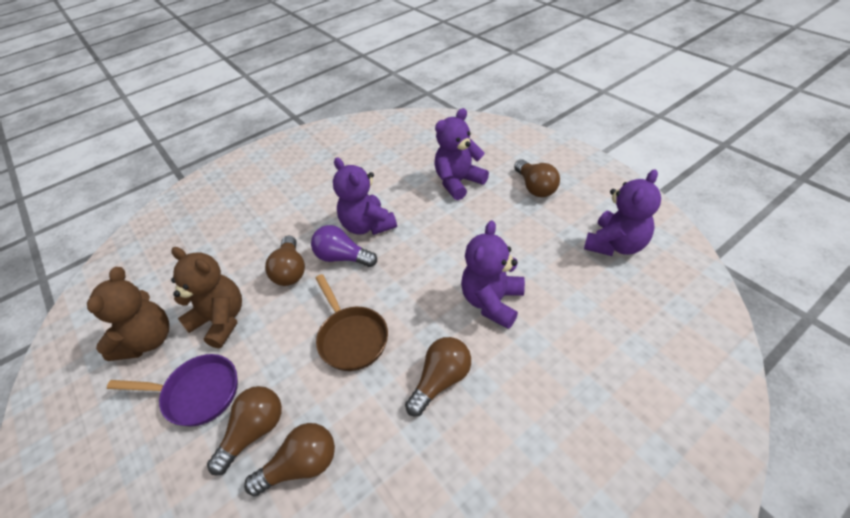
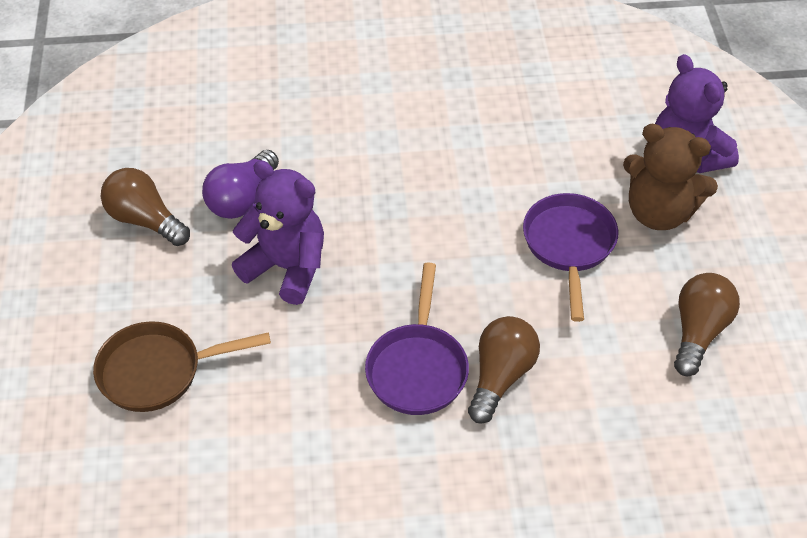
brown light bulb: 5 -> 3
brown teddy bear: 2 -> 1
purple pan: 1 -> 2
purple teddy bear: 4 -> 2

